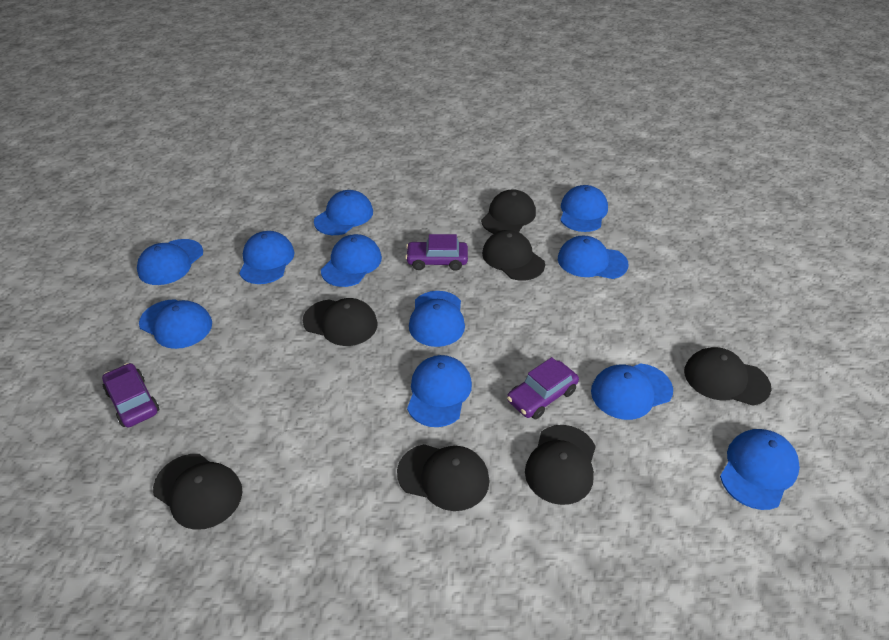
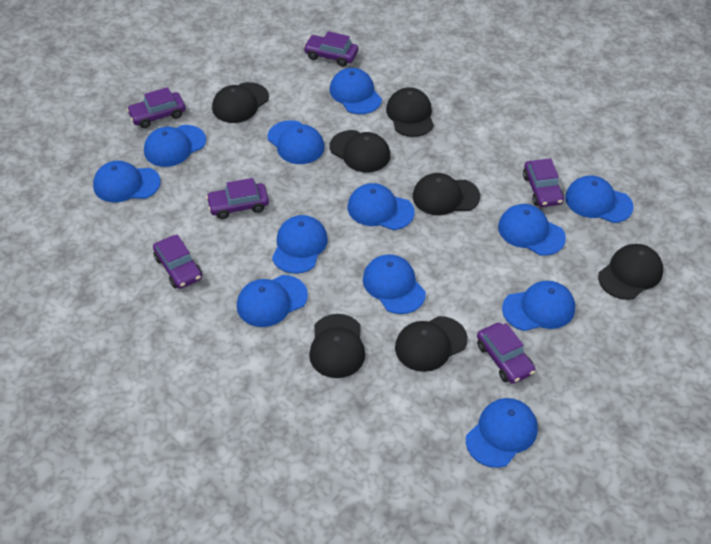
blue cap: 11 -> 12
purple car: 3 -> 6

